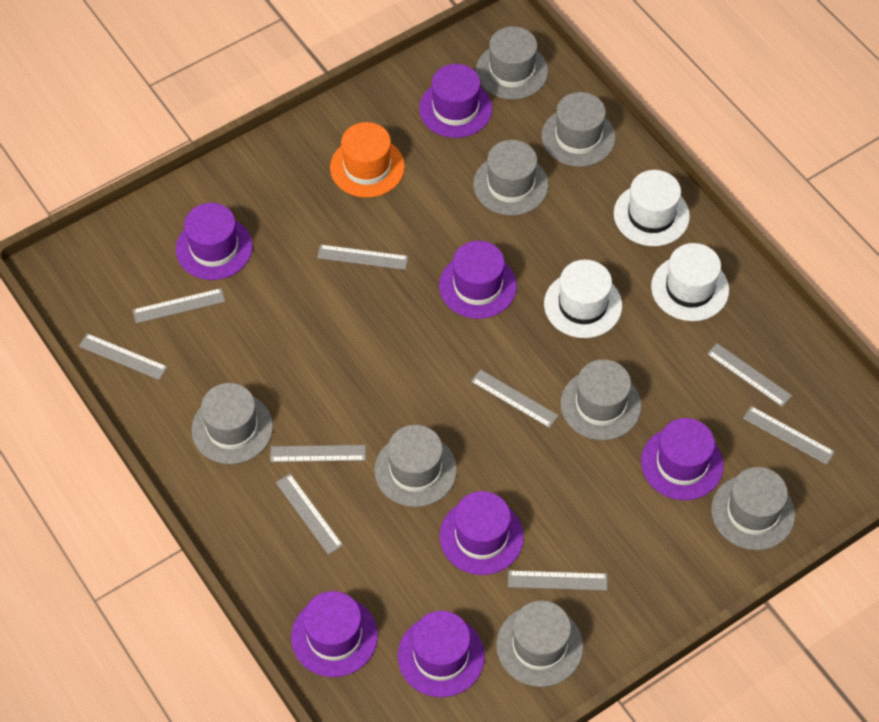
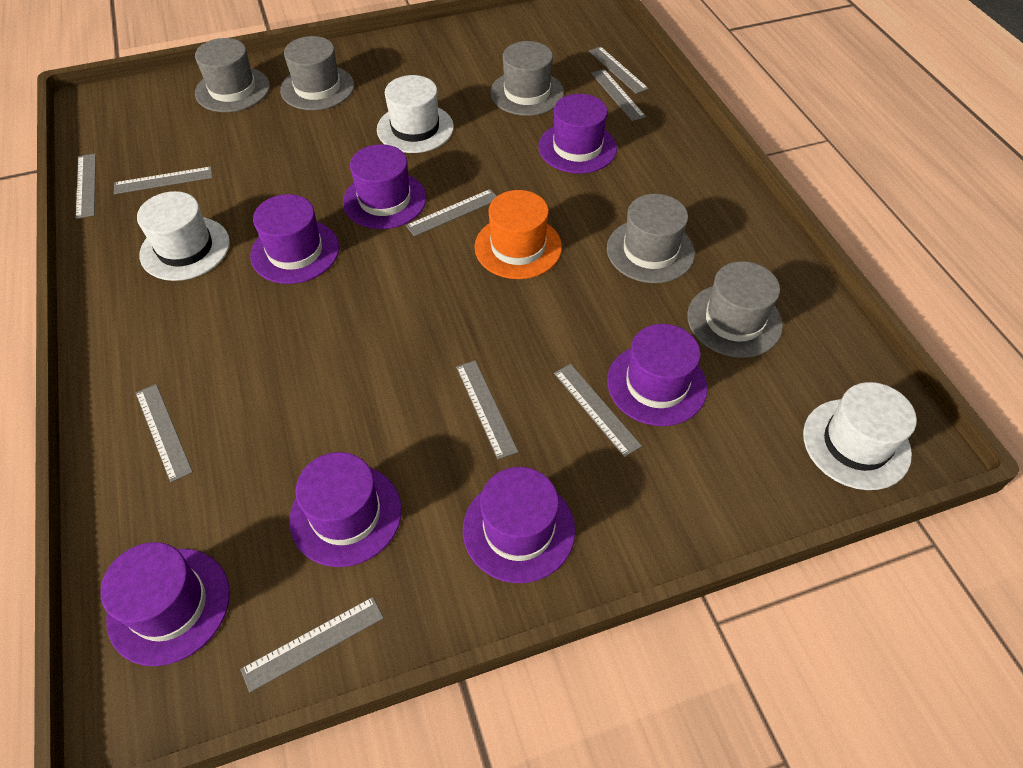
grey hat: 8 -> 5

